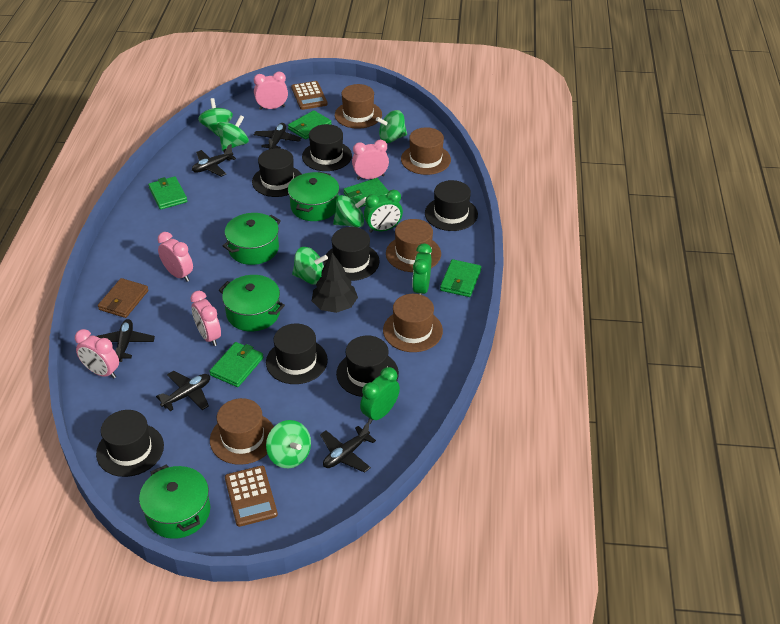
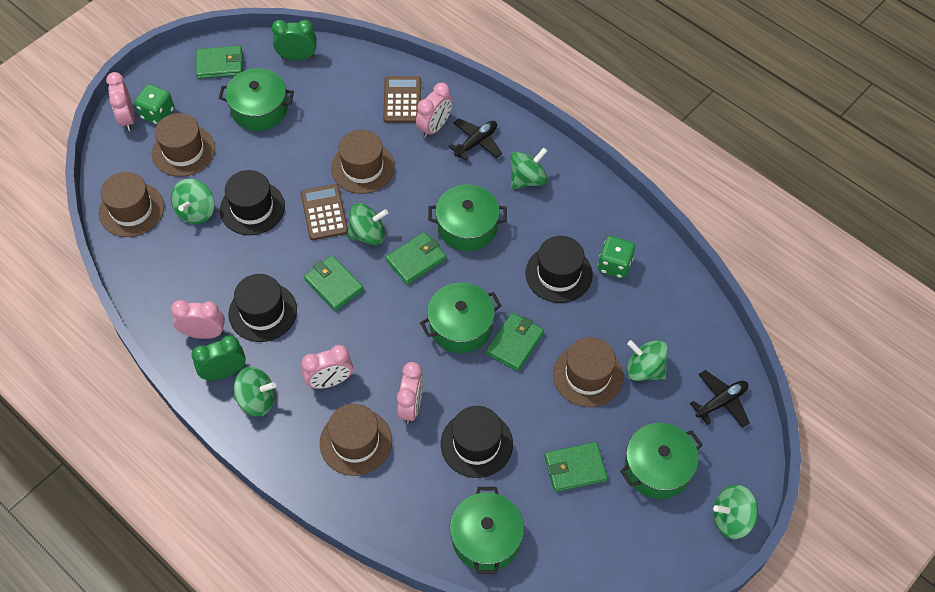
black hat: 7 -> 4
black plane: 5 -> 2
black tree: 1 -> 0
brown wallet: 1 -> 0
green clock: 3 -> 2
green dice: 0 -> 2
green pot: 4 -> 5

